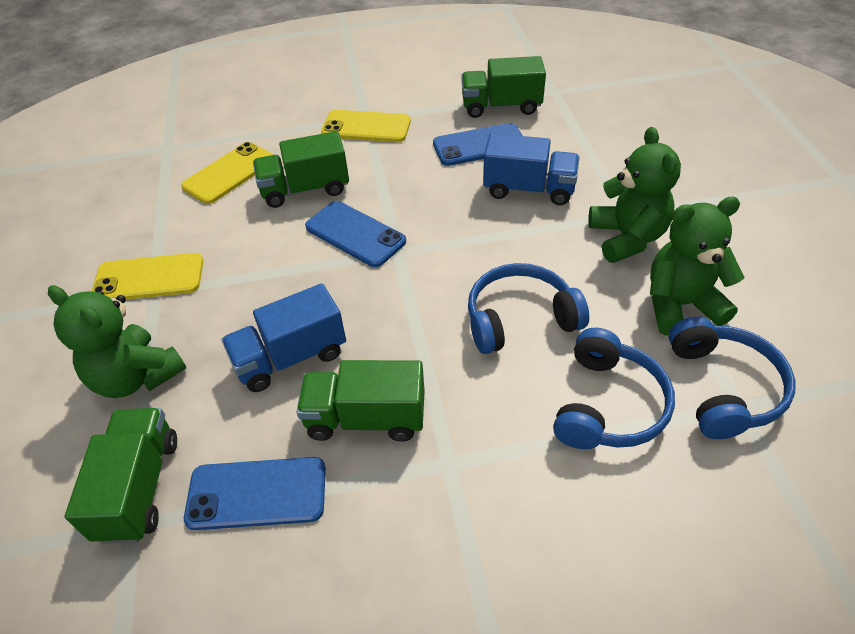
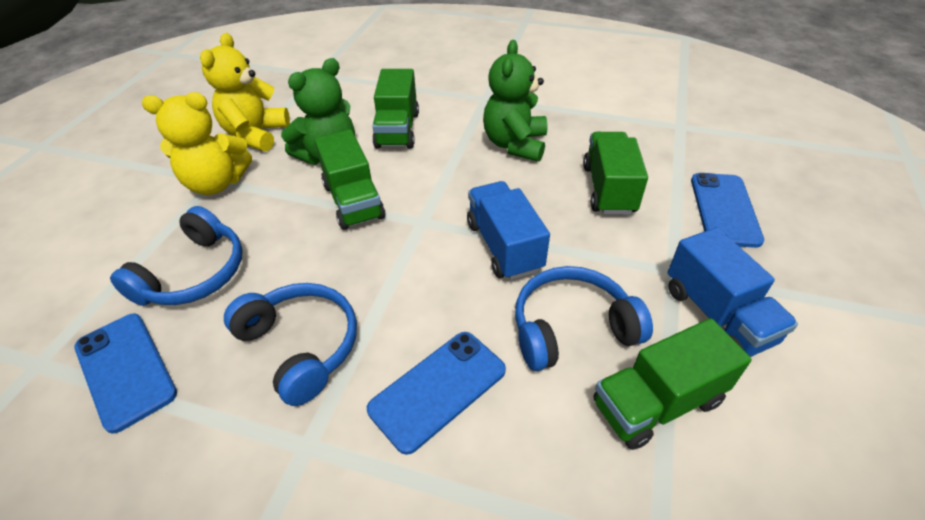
green teddy bear: 3 -> 2
yellow phone: 3 -> 0
yellow teddy bear: 0 -> 2

